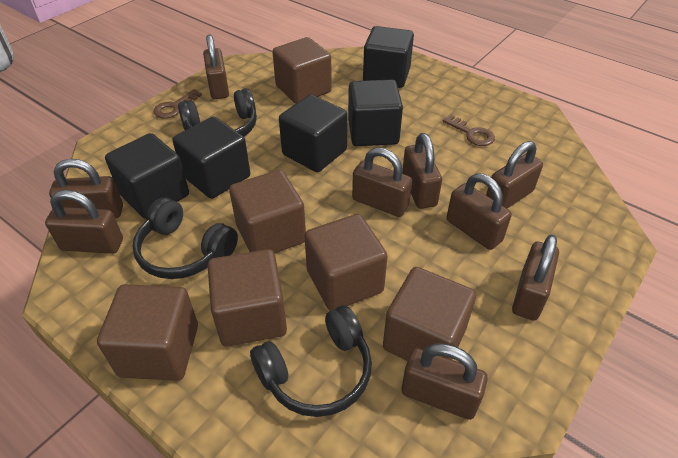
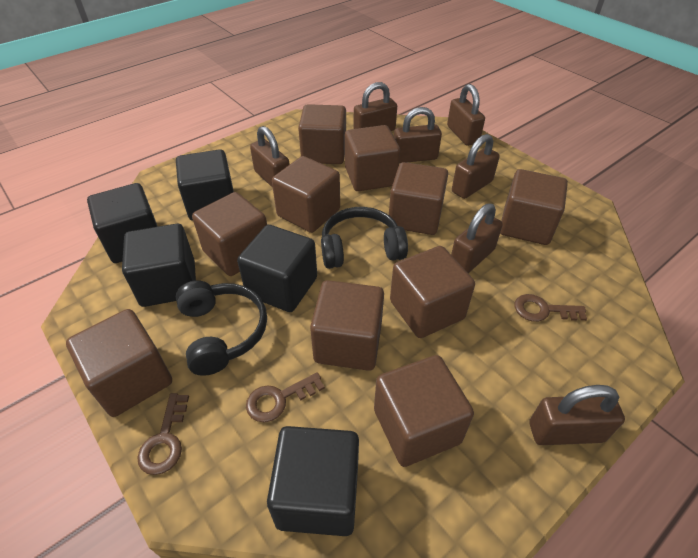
black headphones: 3 -> 2
brown cube: 6 -> 10
brown key: 2 -> 3
brown padlock: 9 -> 7

